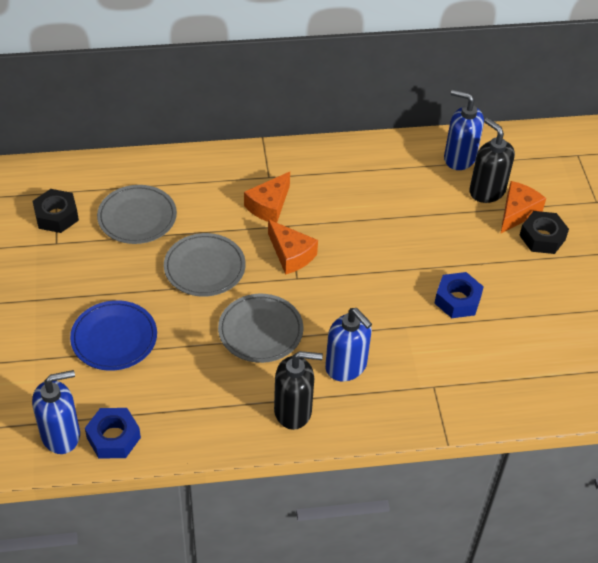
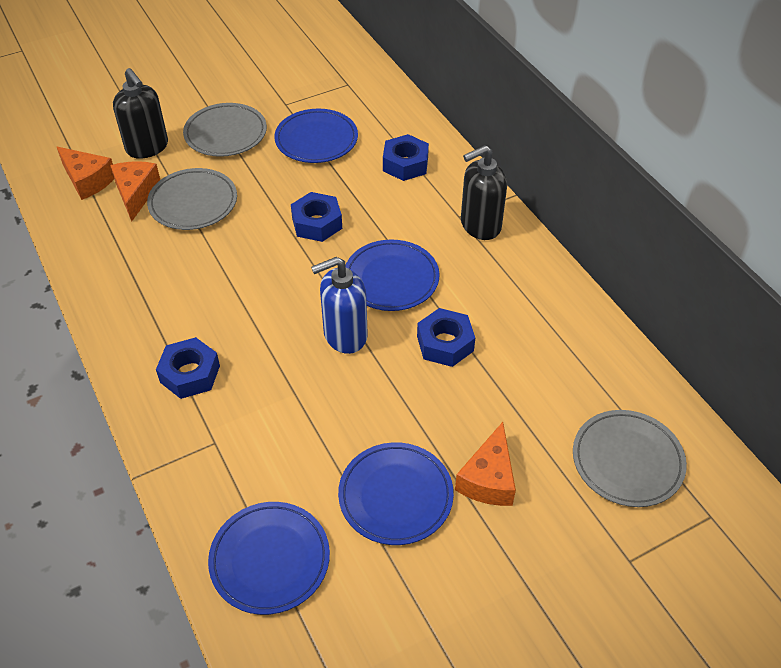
black nut: 2 -> 0
blue nut: 2 -> 4
blue plate: 1 -> 4
blue soap dispenser: 3 -> 1

